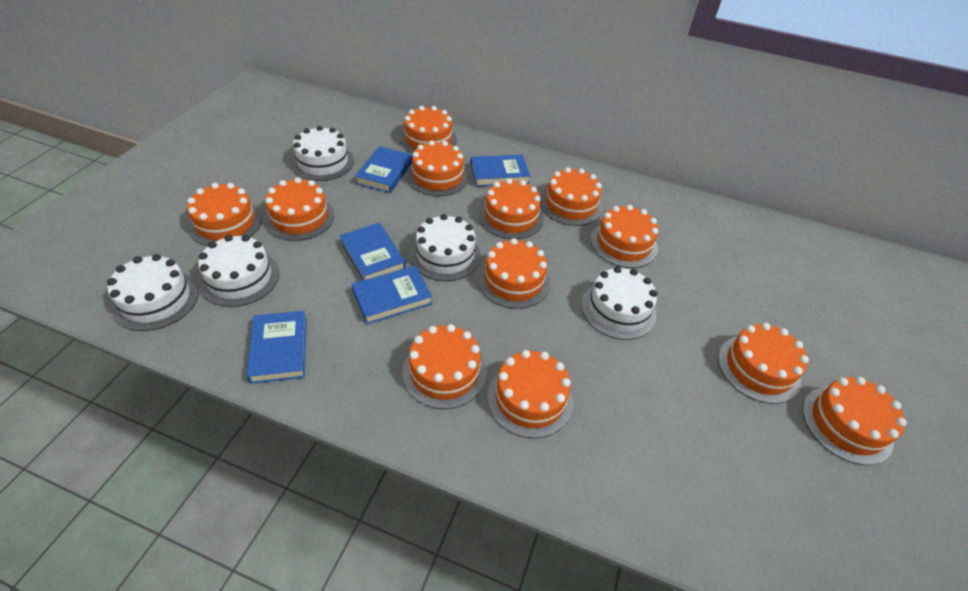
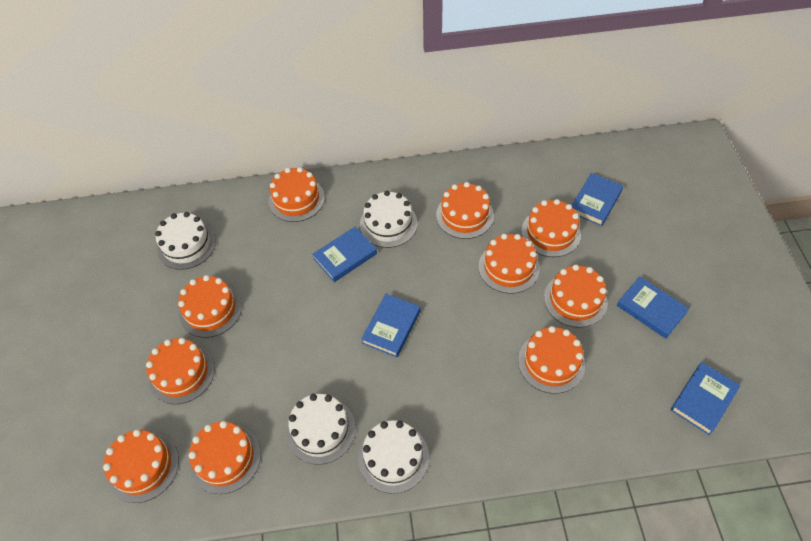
orange cake: 12 -> 10
white cake: 5 -> 4

